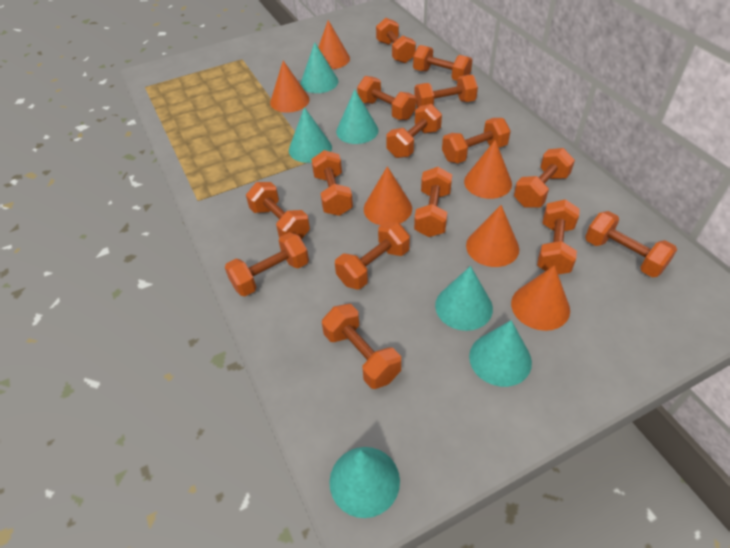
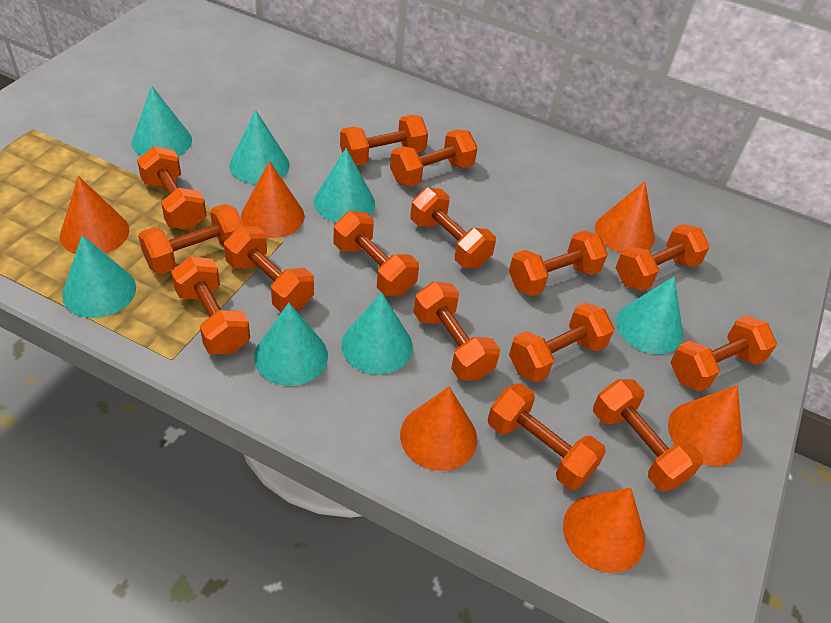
turquoise cone: 6 -> 7

